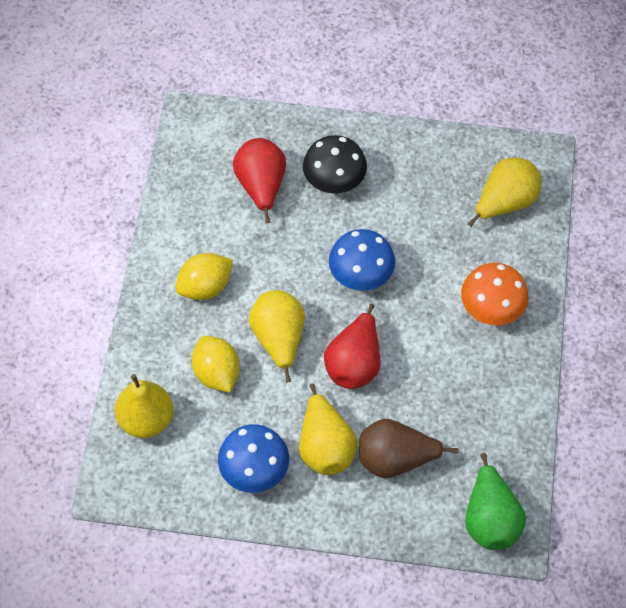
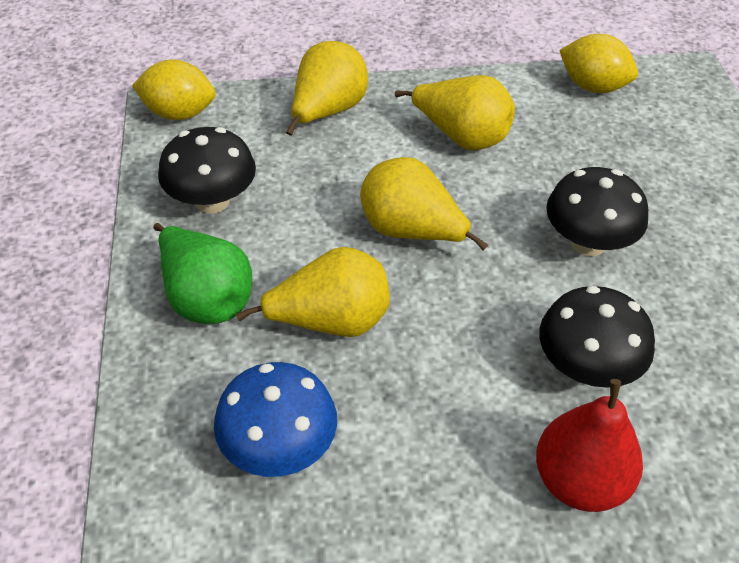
black mushroom: 1 -> 3
blue mushroom: 2 -> 1
brown pear: 1 -> 0
orange mushroom: 1 -> 0
red pear: 2 -> 1

